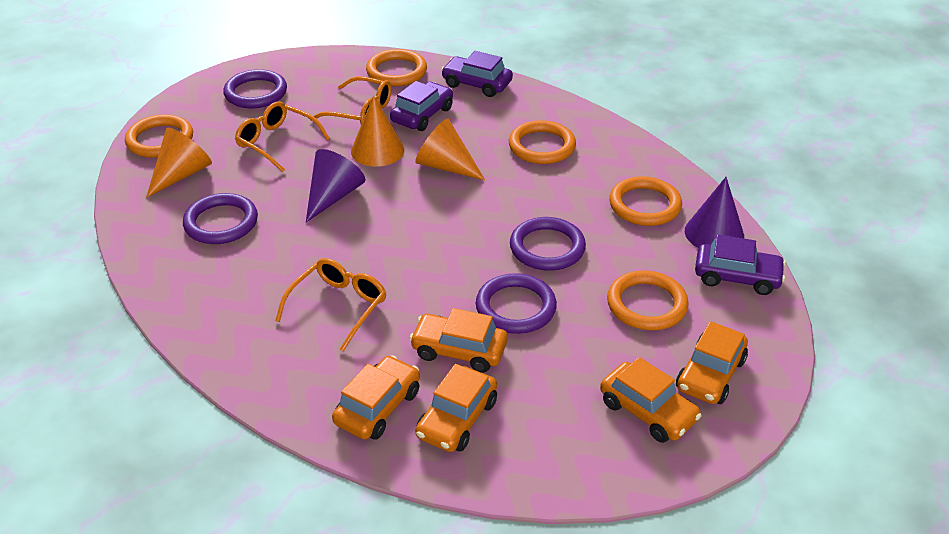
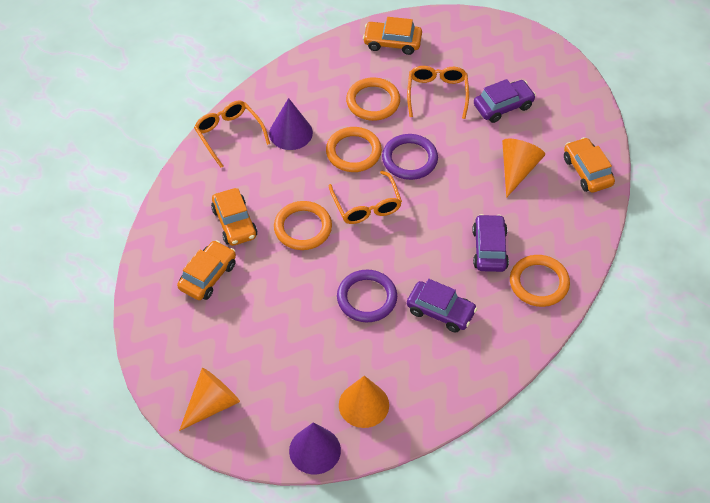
orange car: 5 -> 4
orange ring: 5 -> 4
purple ring: 4 -> 2

